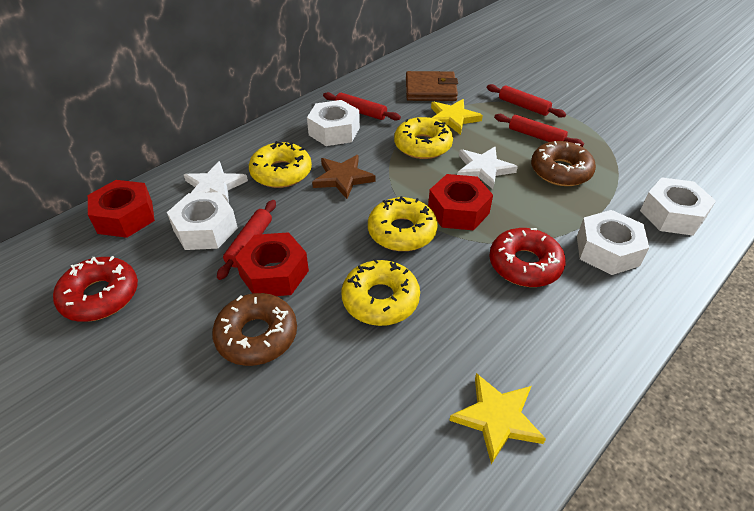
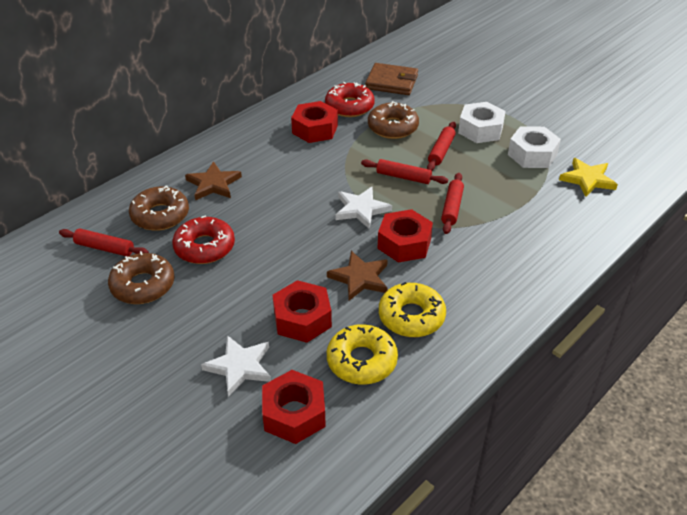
brown donut: 2 -> 3
brown star: 1 -> 2
red nut: 3 -> 4
white nut: 4 -> 2
yellow donut: 4 -> 2
yellow star: 2 -> 1

